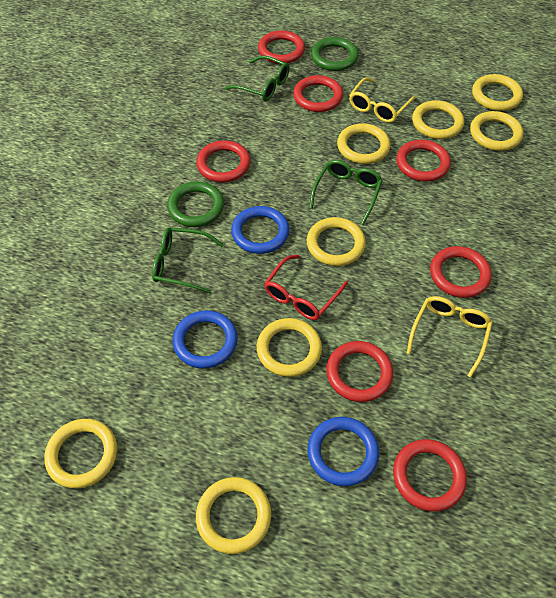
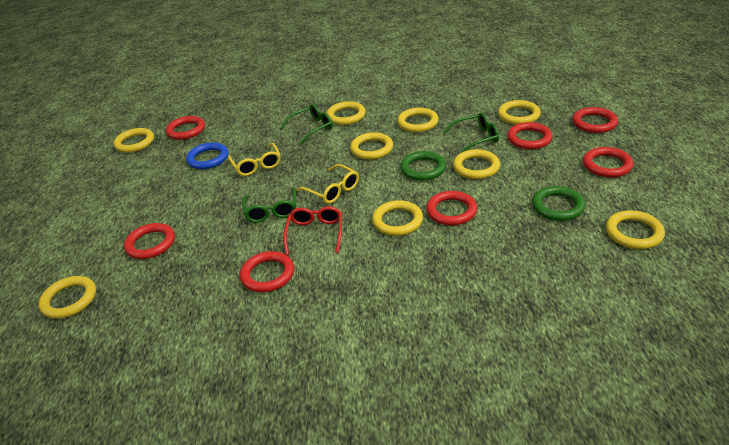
blue ring: 3 -> 1
yellow ring: 8 -> 9

